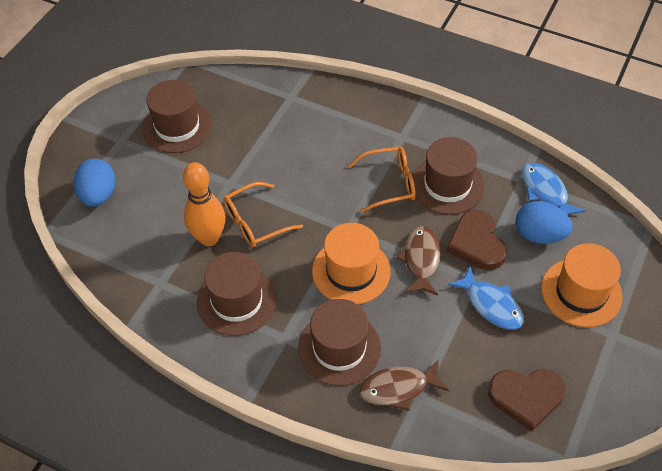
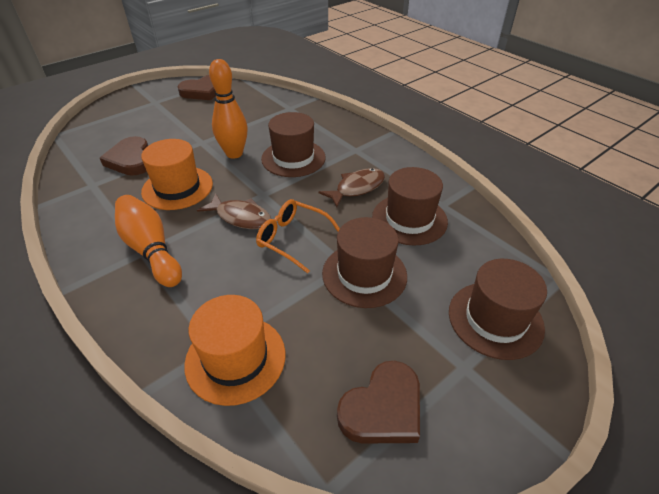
blue egg: 2 -> 0
blue fish: 2 -> 0
brown heart: 2 -> 3
orange bowling pin: 1 -> 2
orange glasses: 2 -> 1

